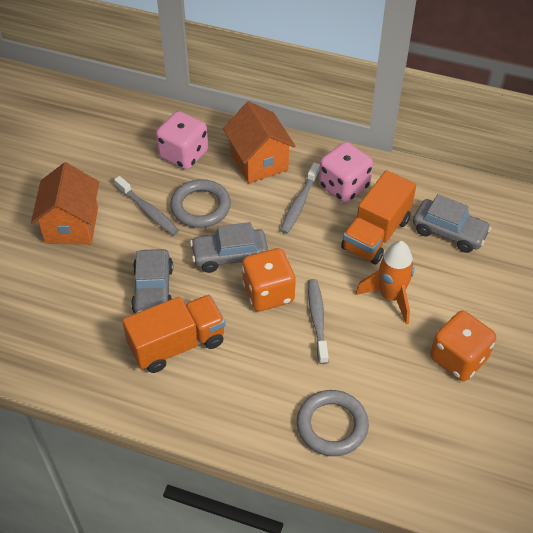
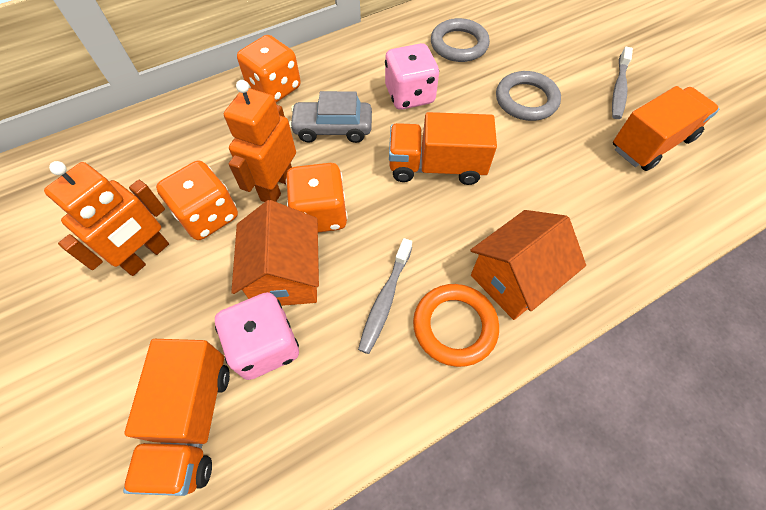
grey car: 3 -> 1
grey toothbrush: 3 -> 2
orange dice: 2 -> 3
orange ring: 0 -> 1
orange robot: 0 -> 2
orange rocket: 1 -> 0
orange truck: 2 -> 3

